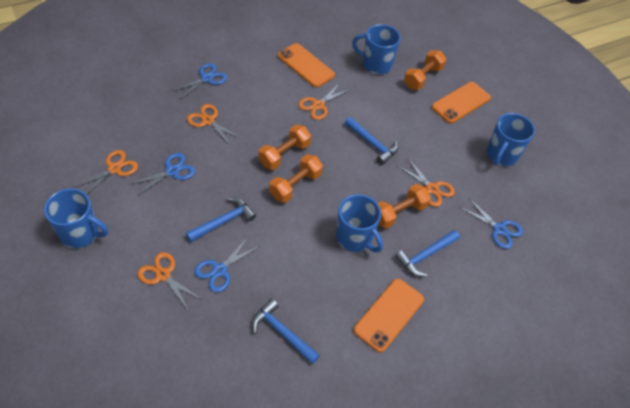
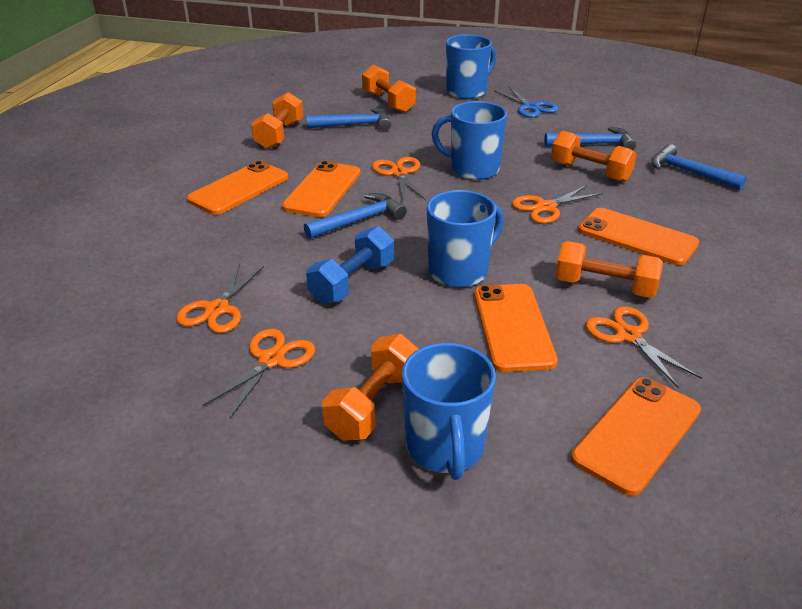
blue dumbbell: 0 -> 1
blue scissors: 4 -> 1
orange dumbbell: 4 -> 5
orange phone: 3 -> 5

